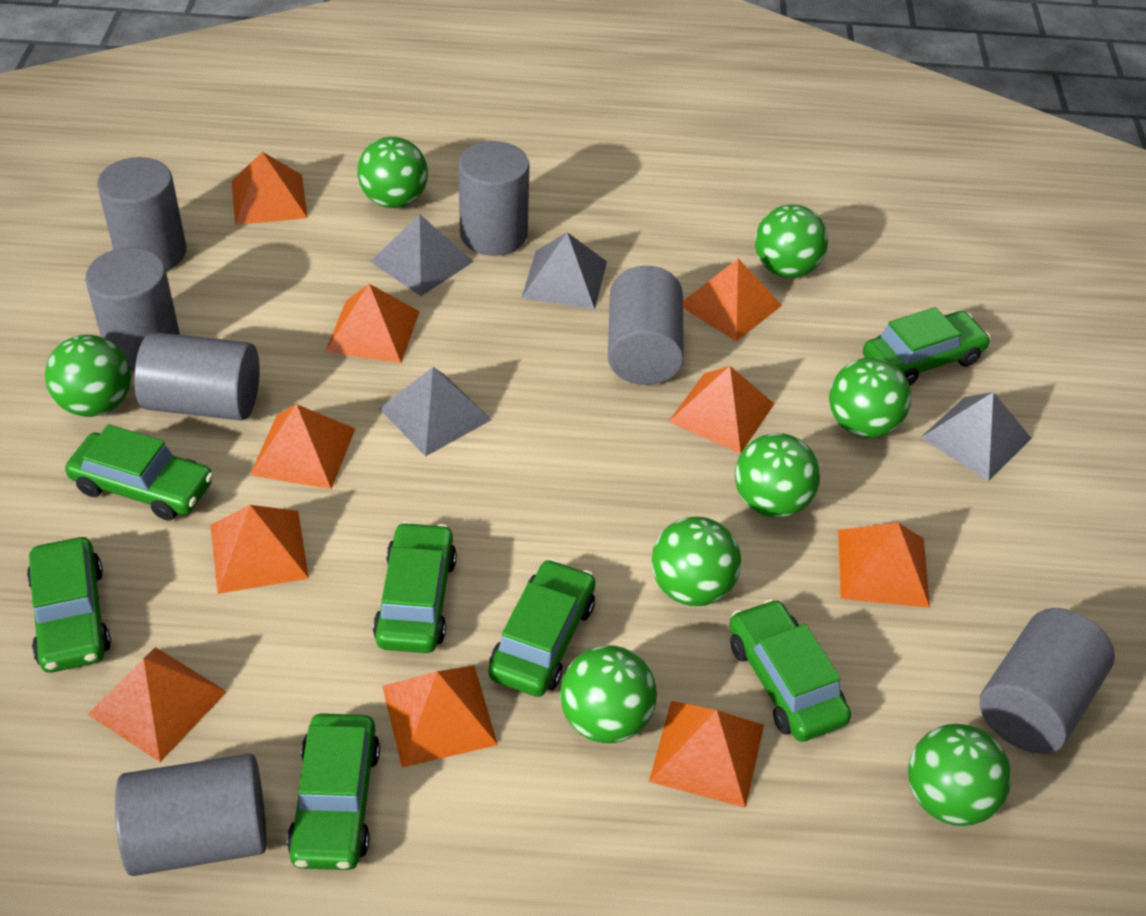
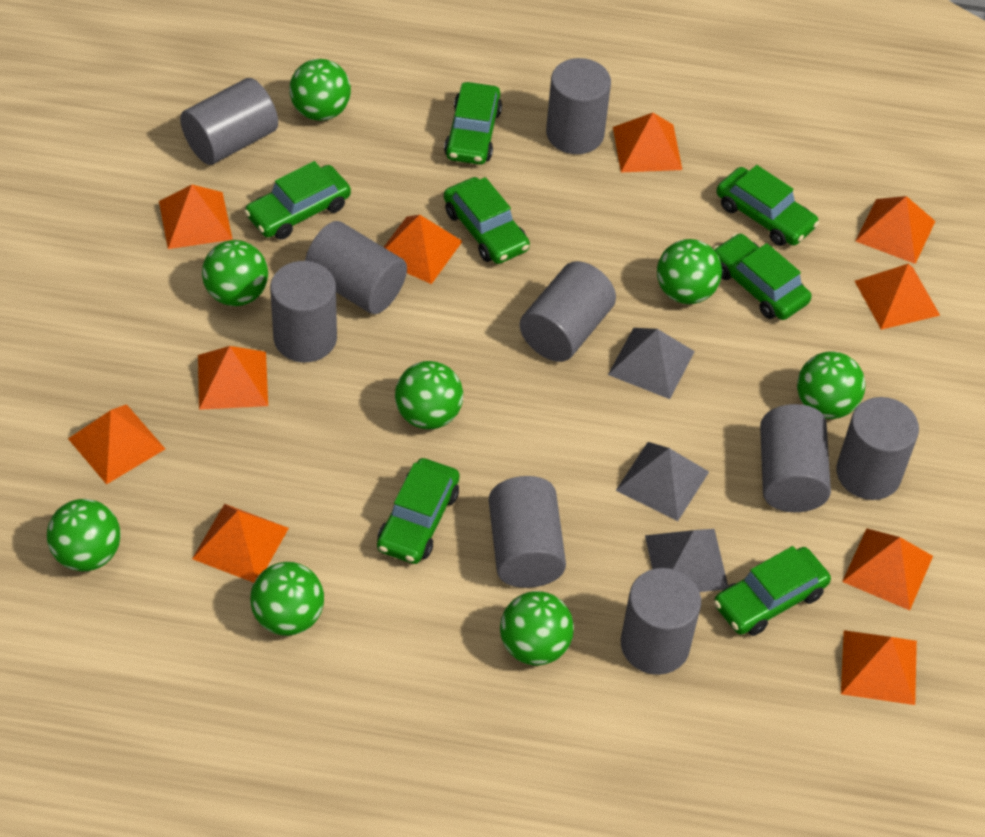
grey cylinder: 7 -> 9
grey pyramid: 4 -> 3

